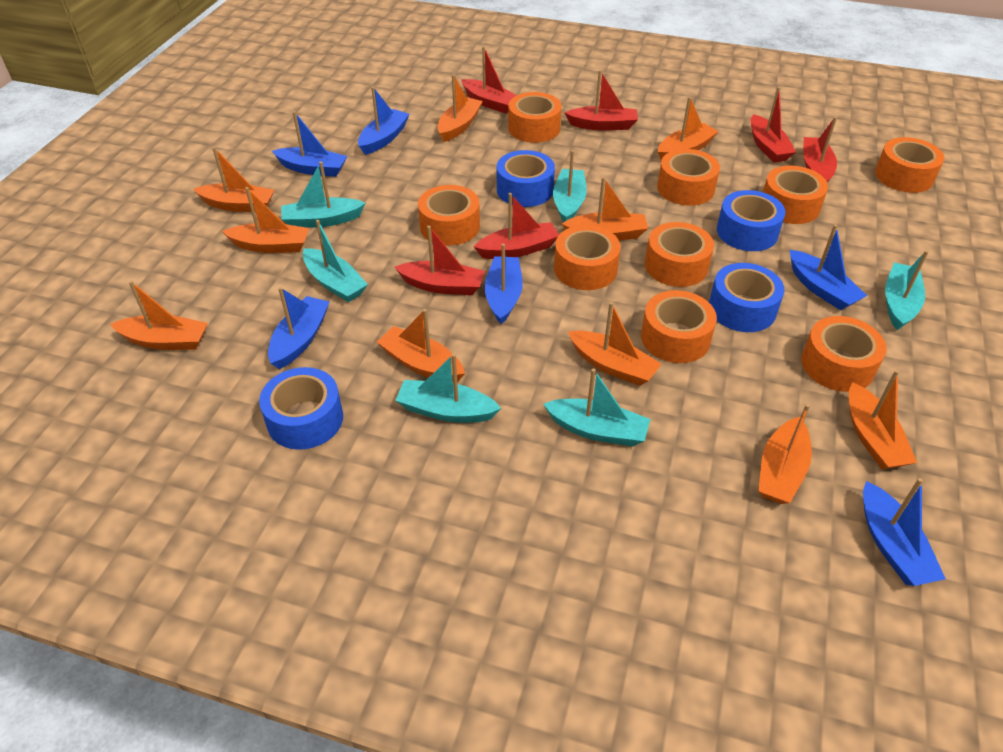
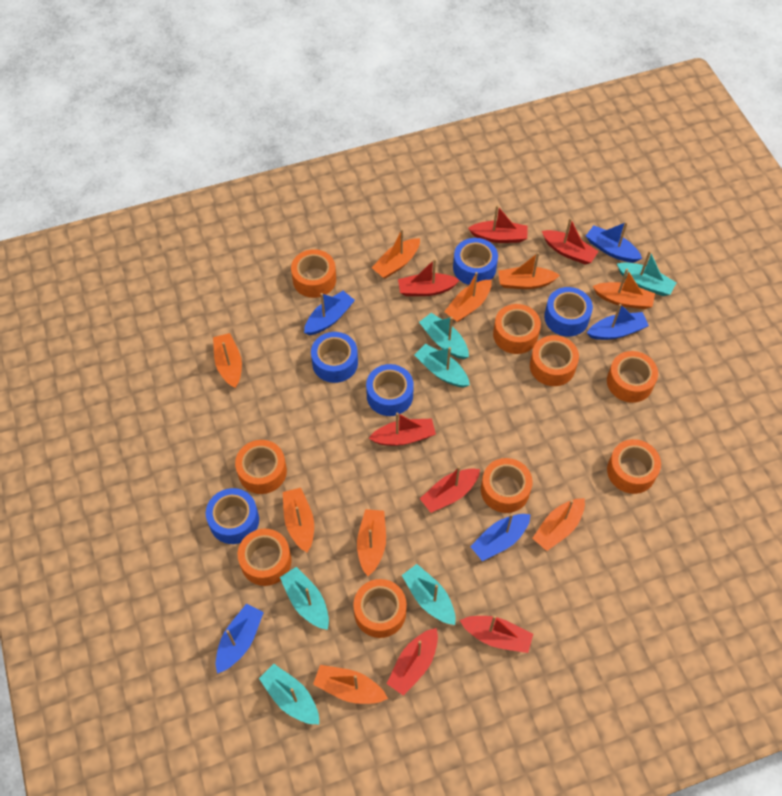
blue boat: 6 -> 5
blue tape: 4 -> 5
orange boat: 10 -> 9
red boat: 6 -> 7

